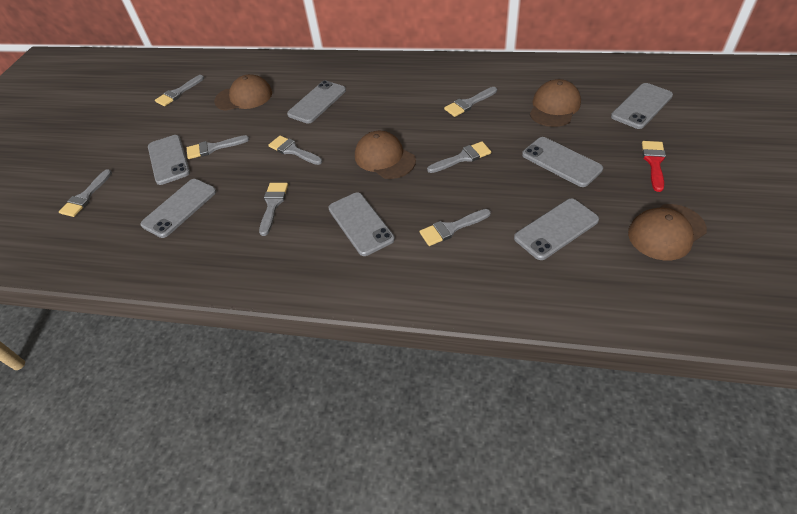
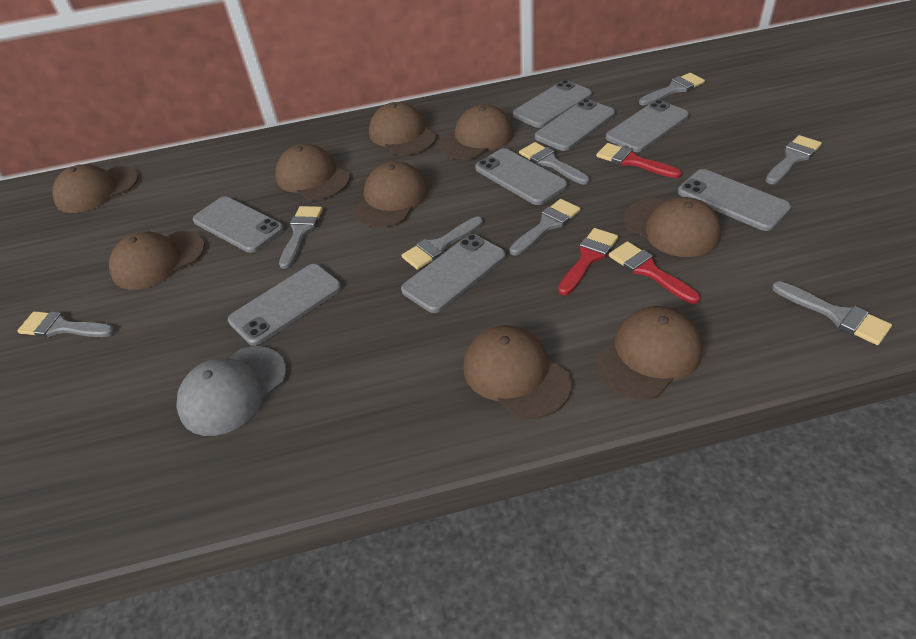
brown cap: 4 -> 9
grey cap: 0 -> 1
grey phone: 7 -> 8
red brush: 1 -> 3

